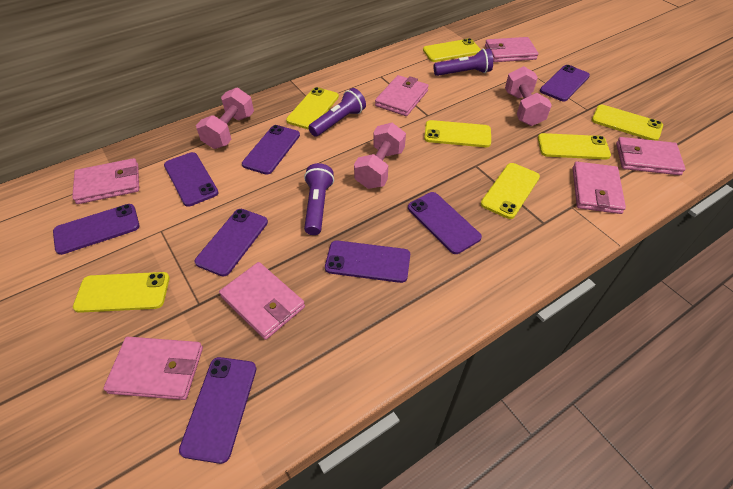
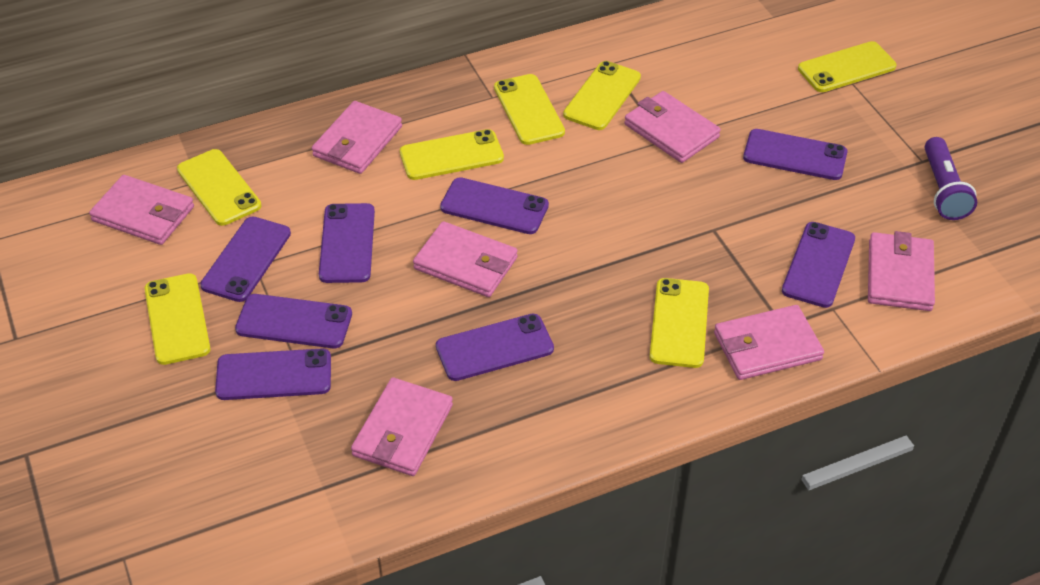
pink dumbbell: 3 -> 0
purple flashlight: 3 -> 1

